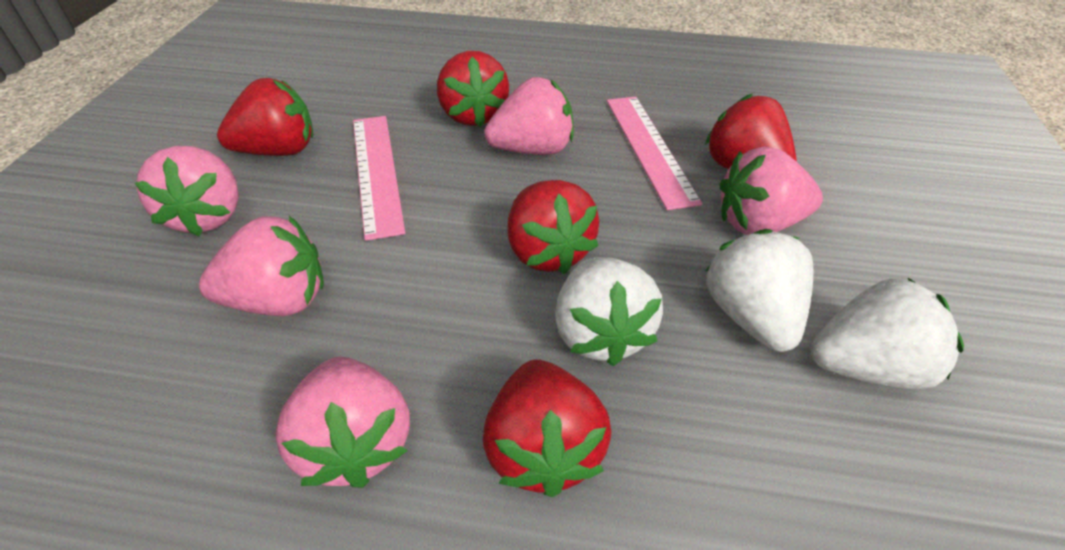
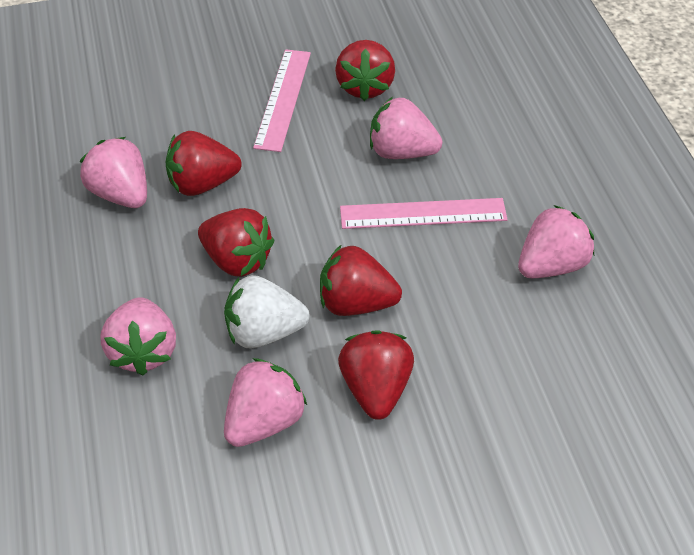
white strawberry: 3 -> 1

